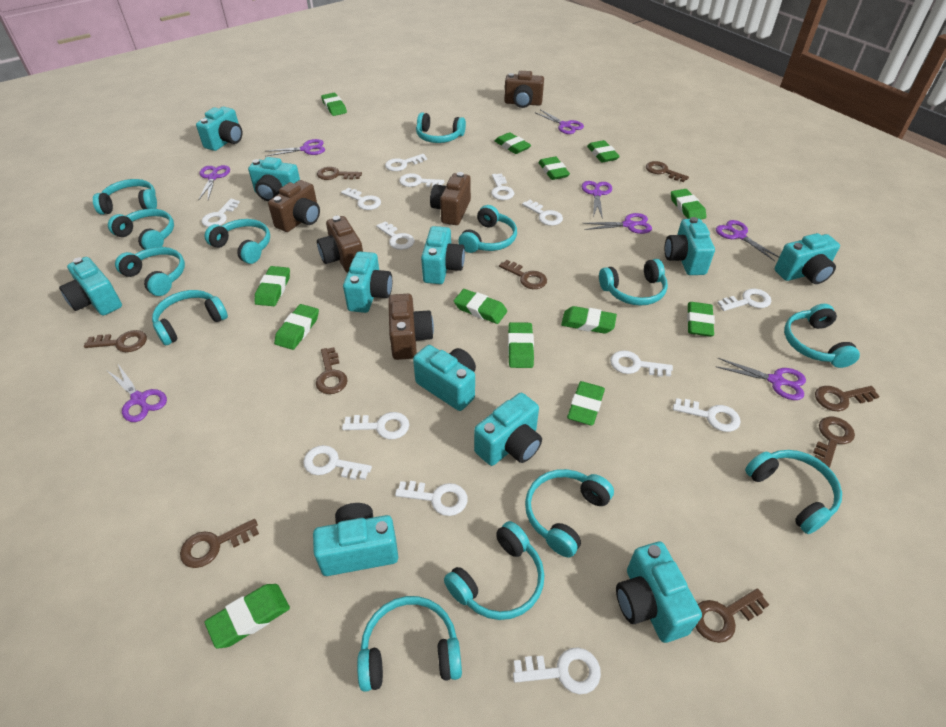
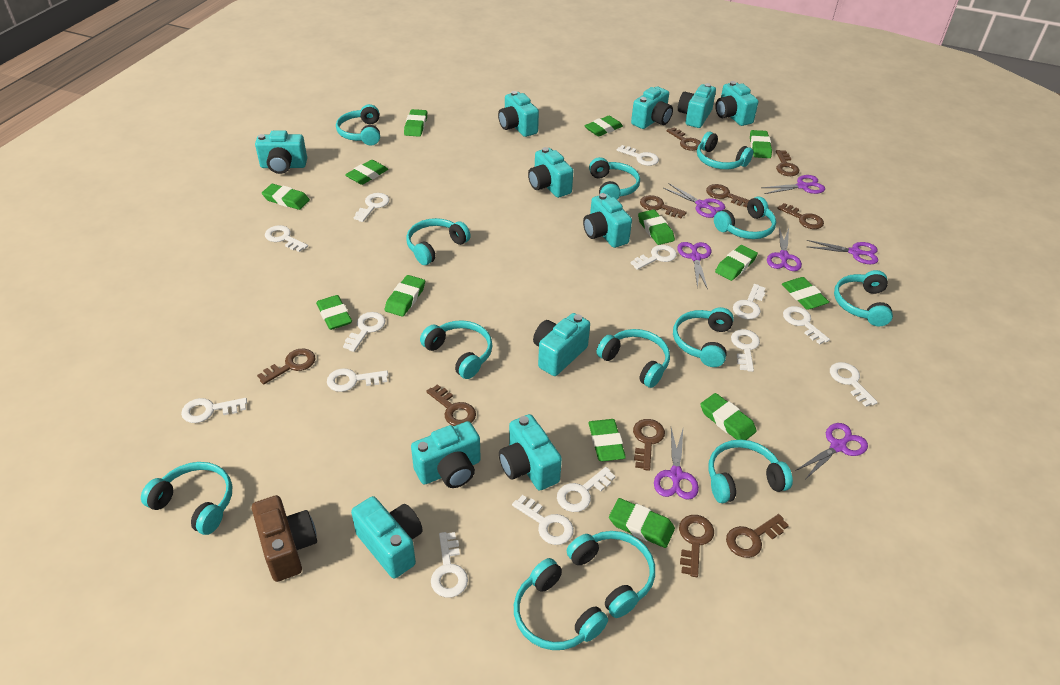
brown camera: 5 -> 1
brown key: 9 -> 10
purple scissors: 8 -> 7

